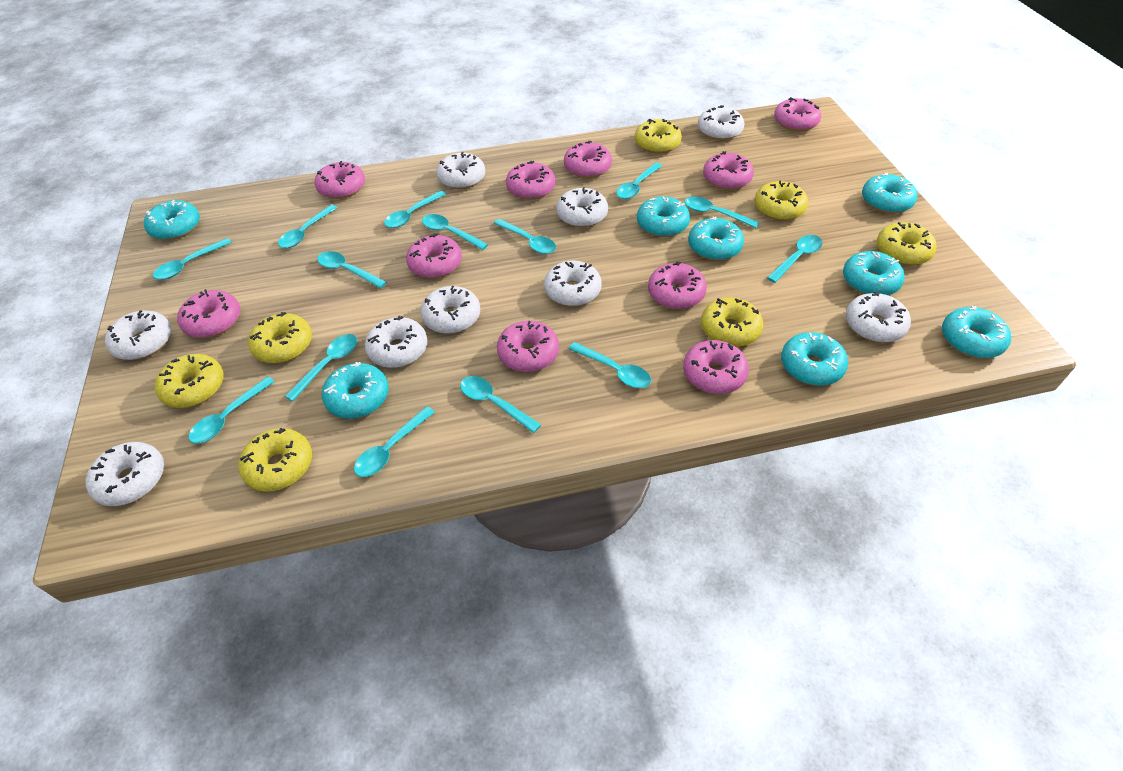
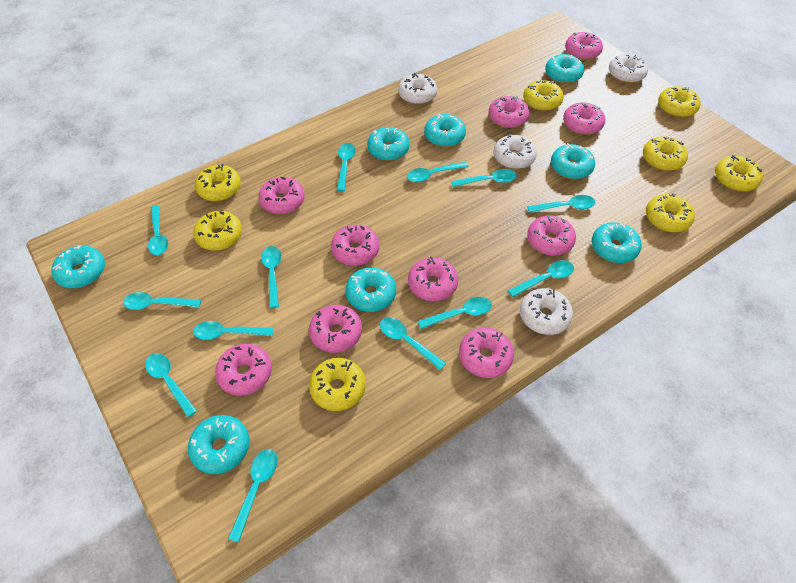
turquoise spoon: 14 -> 13
white donut: 9 -> 4
yellow donut: 7 -> 8

